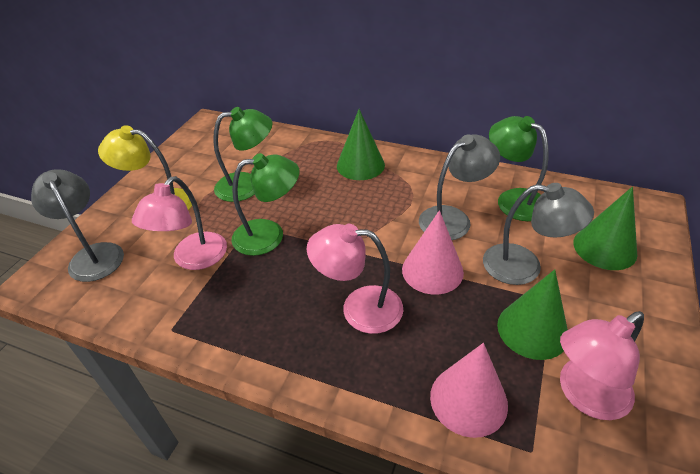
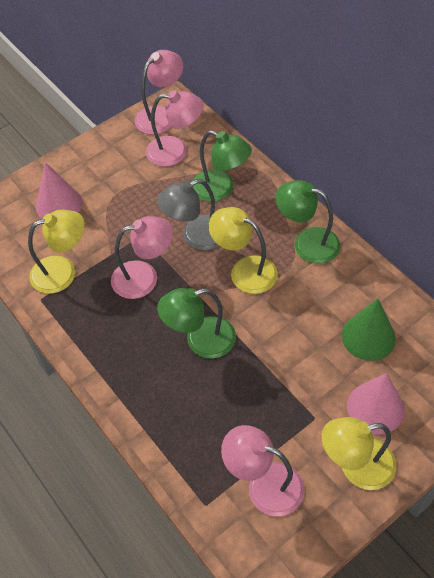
green cone: 3 -> 1
grey lamp: 3 -> 1
pink lamp: 3 -> 4
yellow lamp: 1 -> 3

